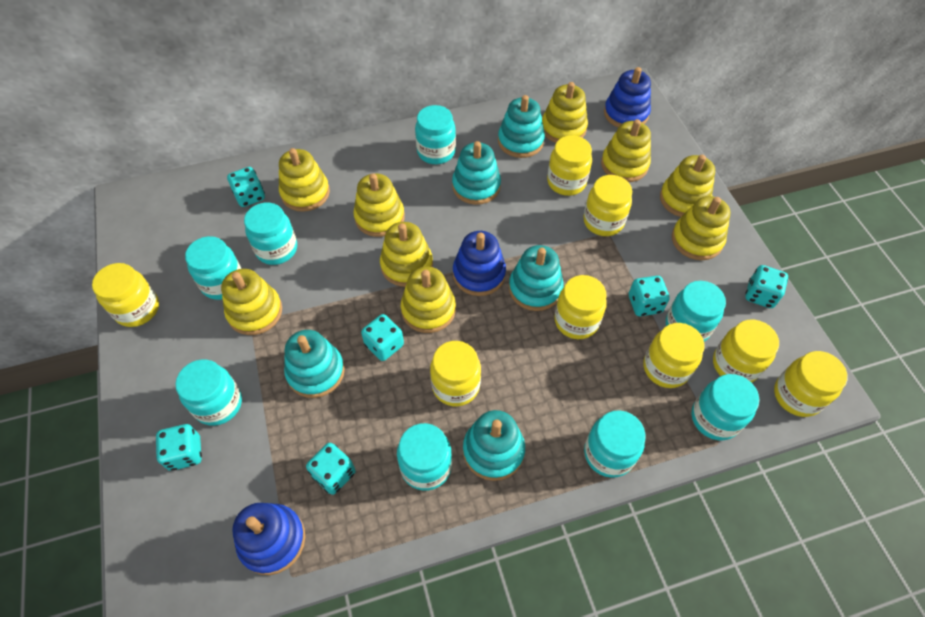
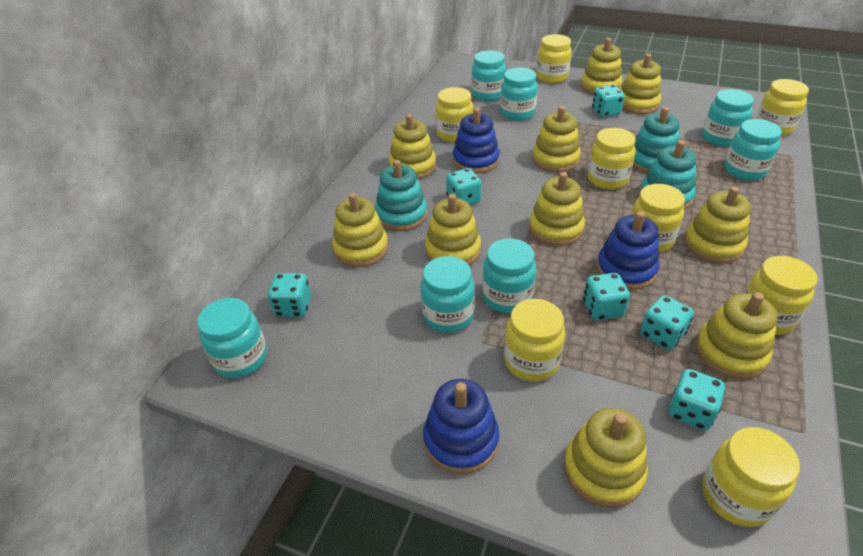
turquoise jar: 8 -> 7
turquoise stacking toy: 5 -> 3
yellow stacking toy: 9 -> 10

